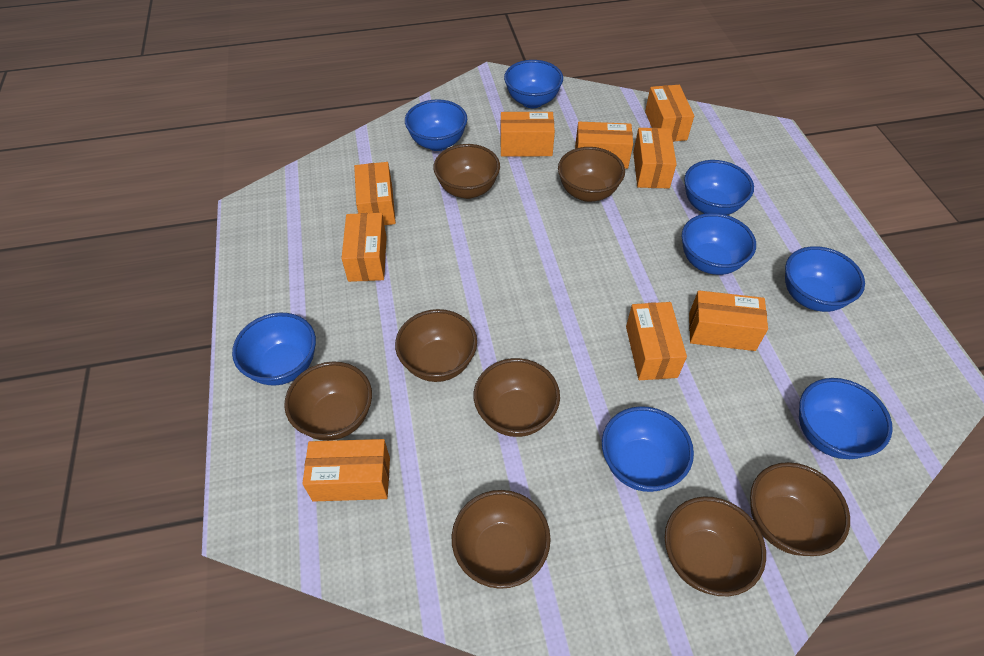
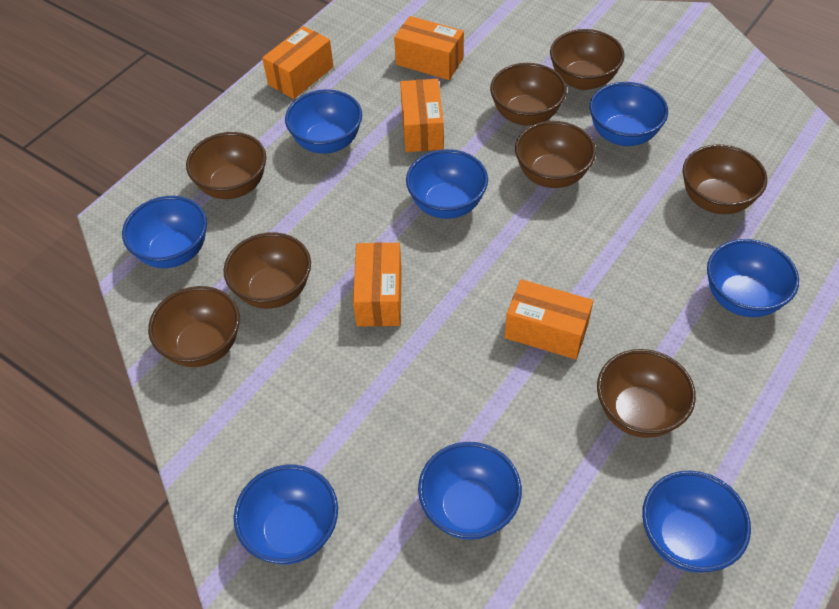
orange box: 9 -> 5

